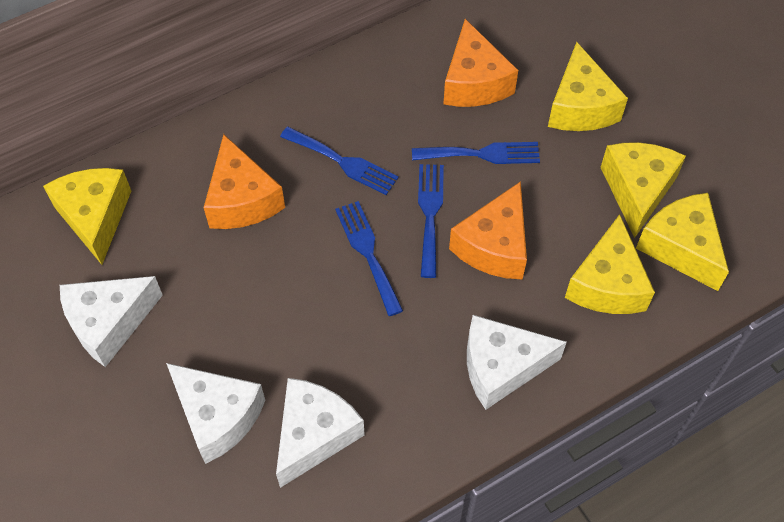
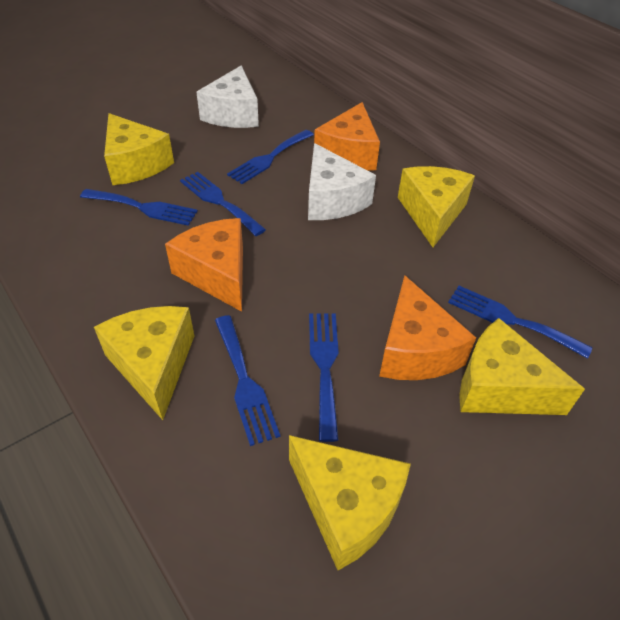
blue fork: 4 -> 6
white cheese: 4 -> 2

